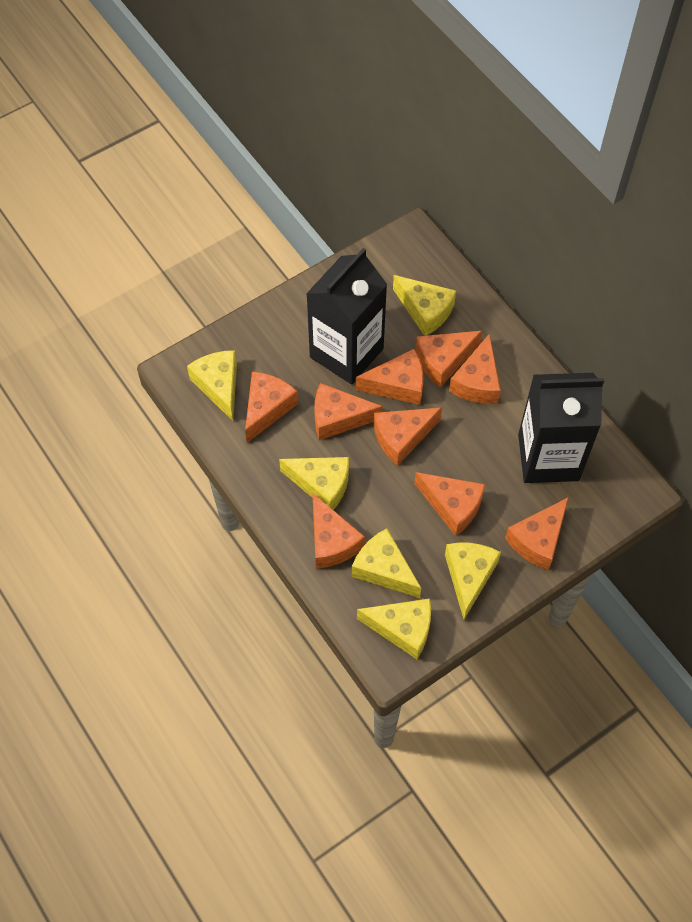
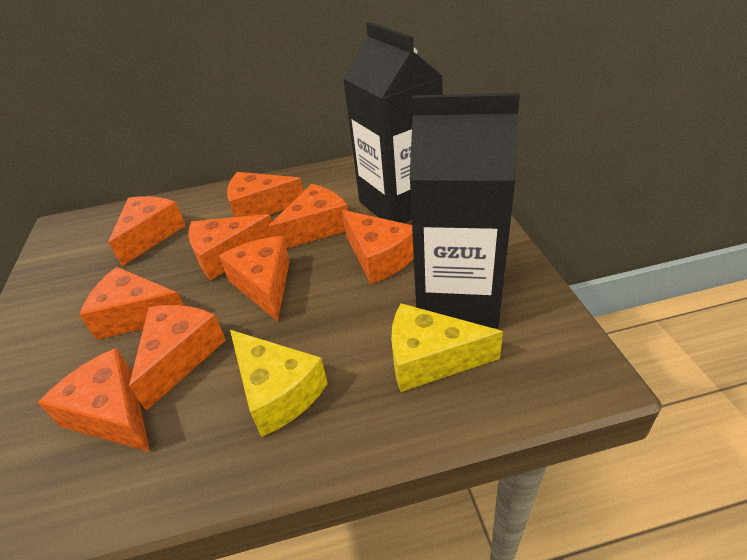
yellow cheese: 6 -> 2

